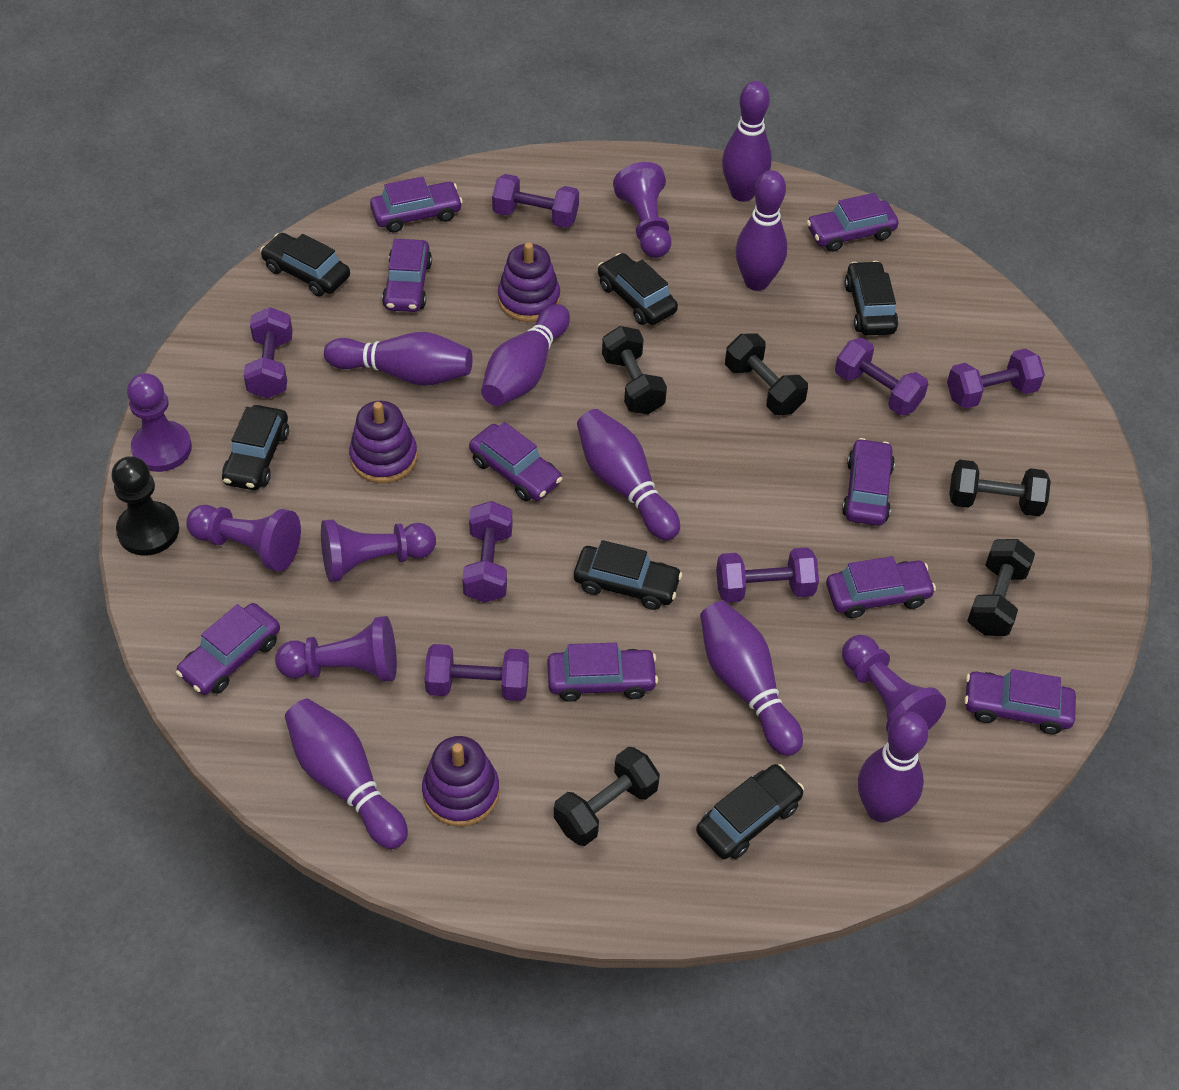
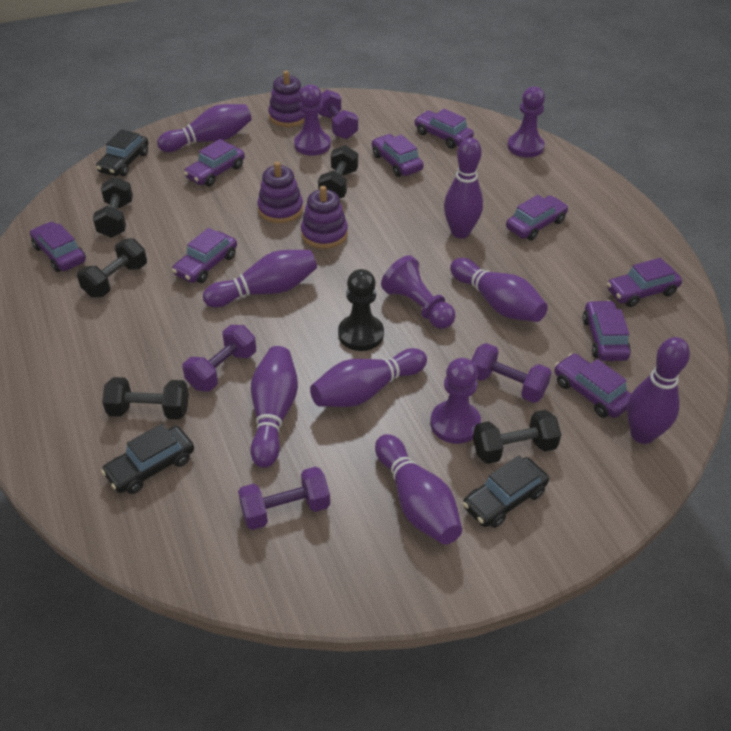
black car: 6 -> 3
purple dumbbell: 7 -> 4
purple pawn: 6 -> 4

